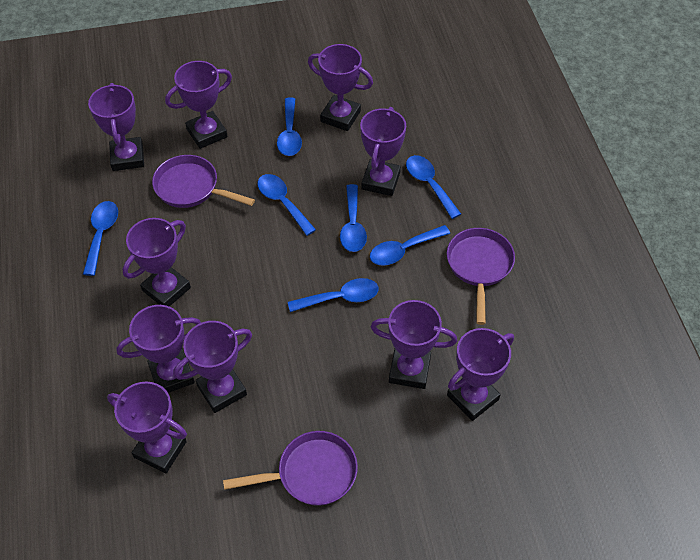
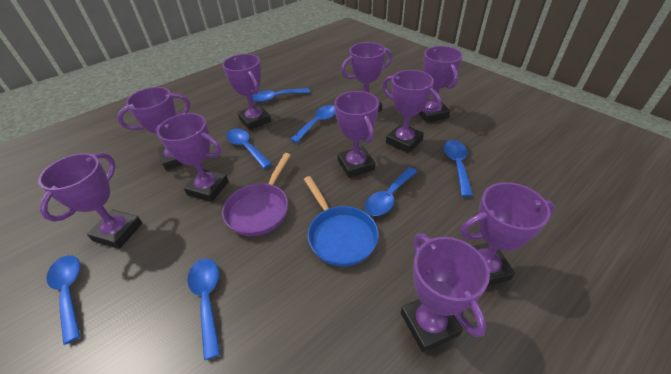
blue pan: 0 -> 1
purple pan: 3 -> 1

